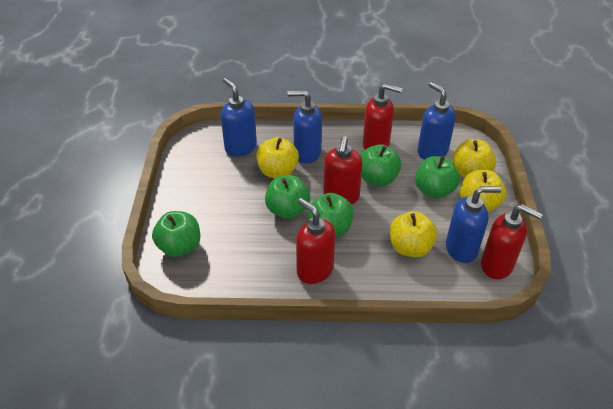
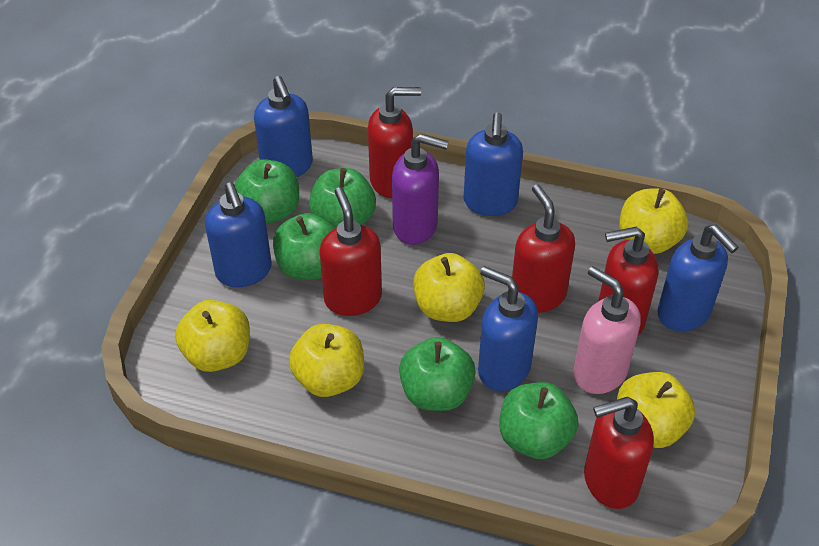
blue soap dispenser: 4 -> 5
pink soap dispenser: 0 -> 1
purple soap dispenser: 0 -> 1
red soap dispenser: 4 -> 5
yellow apple: 4 -> 5

